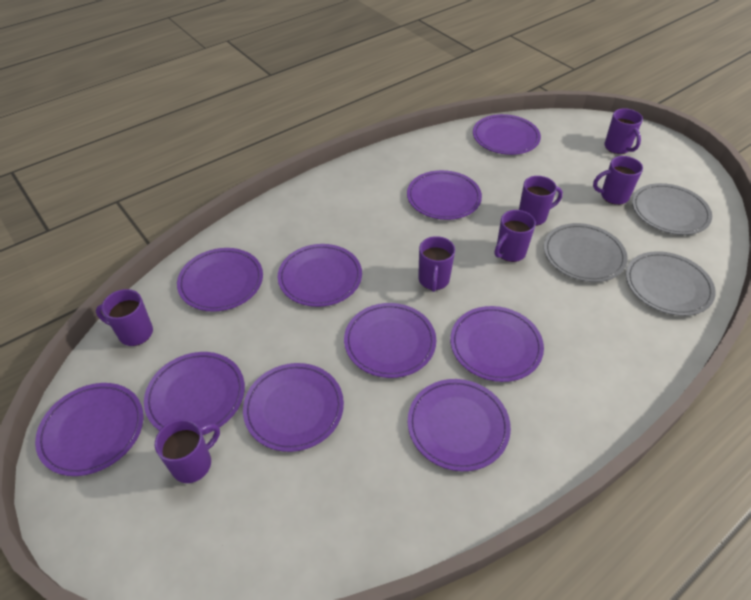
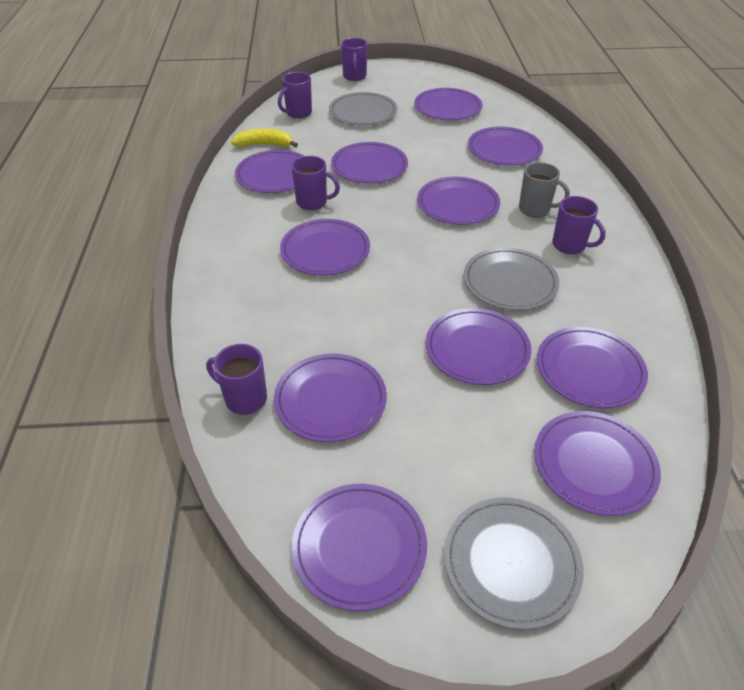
grey mug: 0 -> 1
purple mug: 7 -> 5
purple plate: 10 -> 11
yellow banana: 0 -> 1

